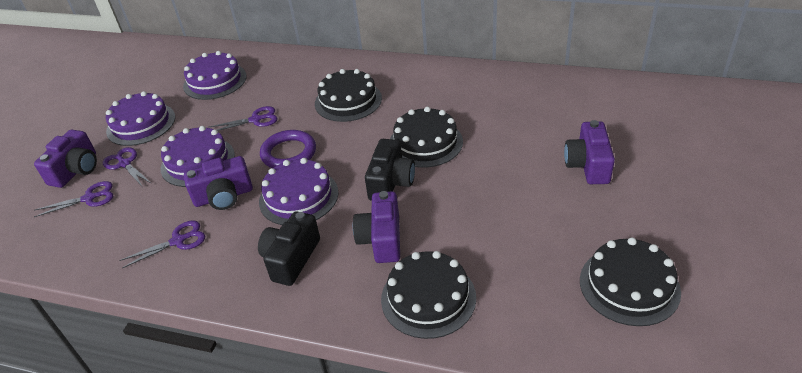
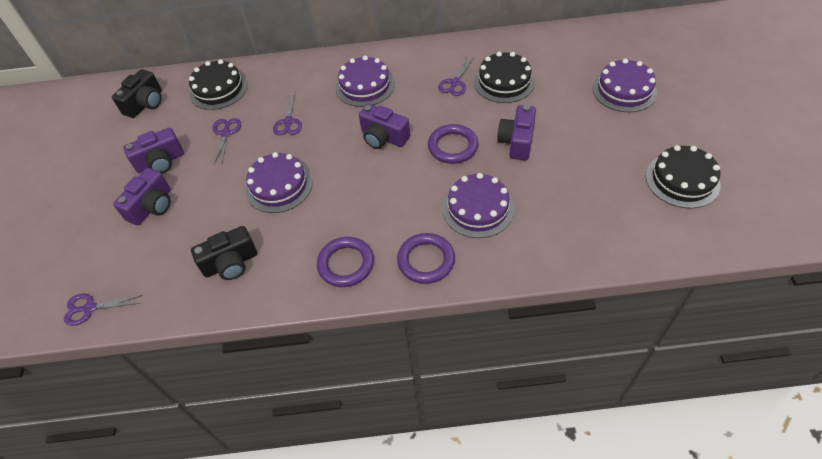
black cake: 4 -> 3
purple ring: 1 -> 3

